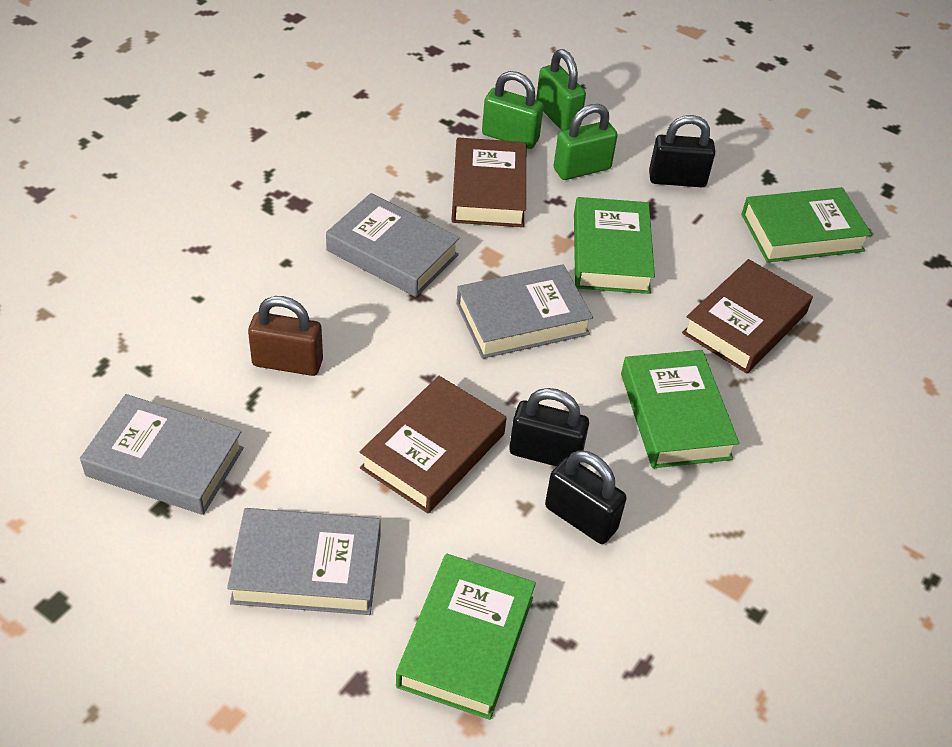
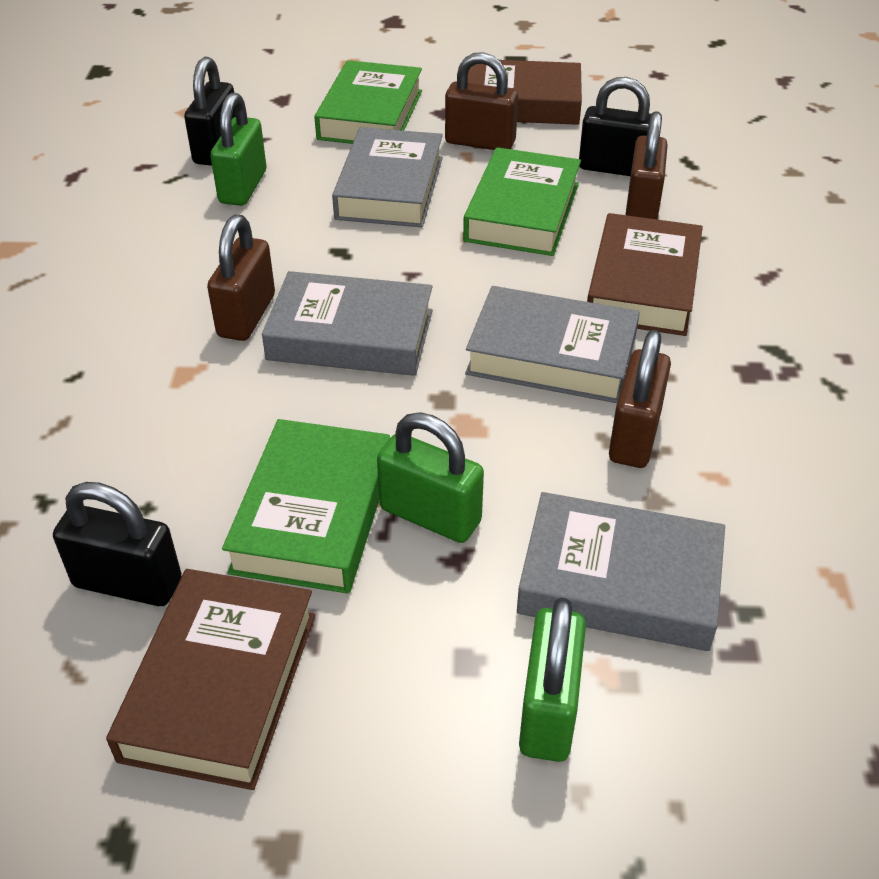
brown padlock: 1 -> 4
green book: 4 -> 3

